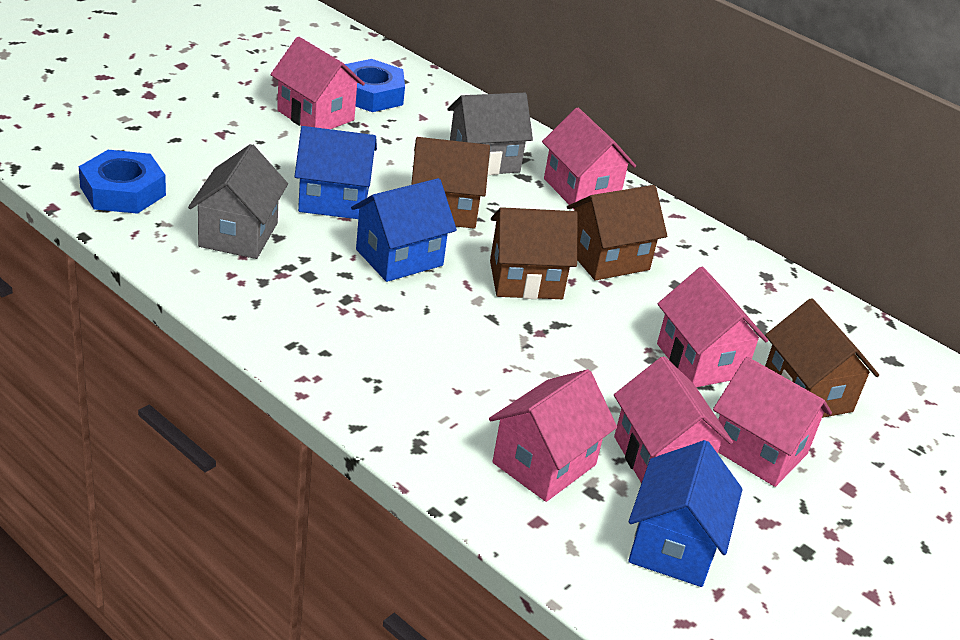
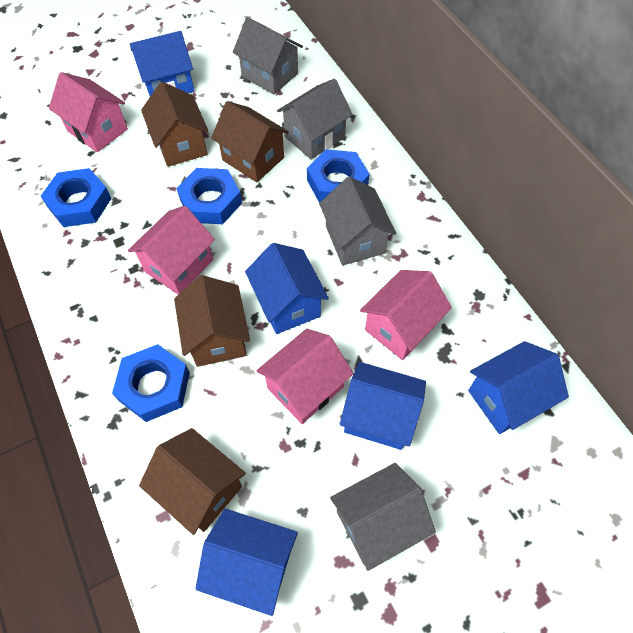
blue house: 3 -> 5
blue nut: 2 -> 4
grey house: 2 -> 4
pink house: 6 -> 4

